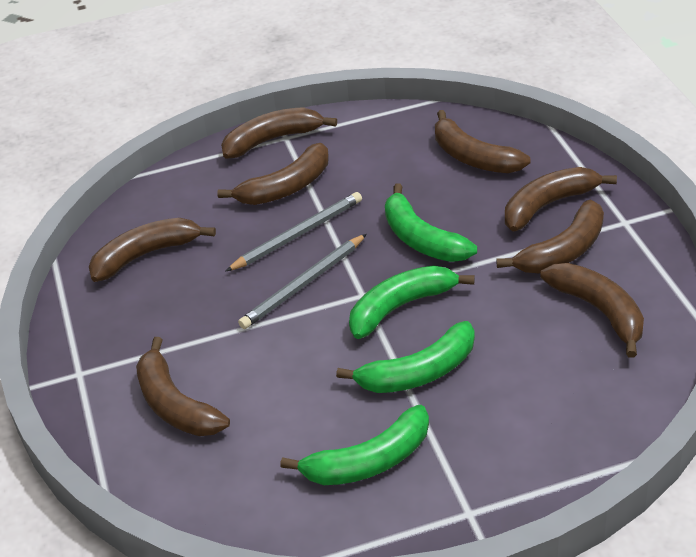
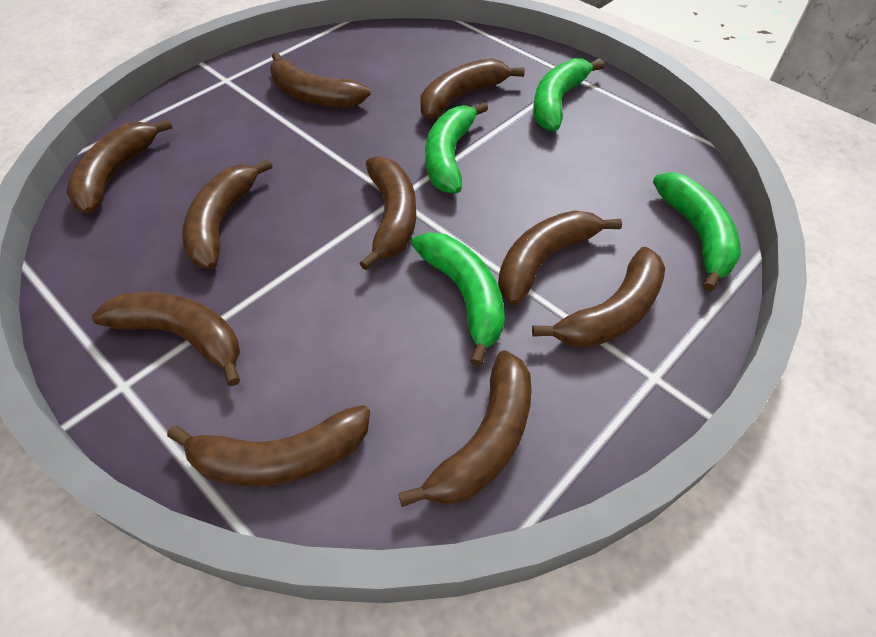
brown banana: 8 -> 10
grey pencil: 2 -> 0

